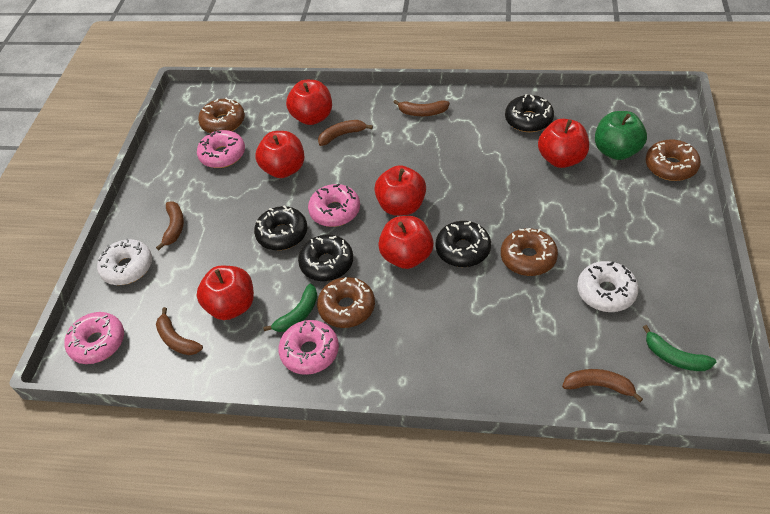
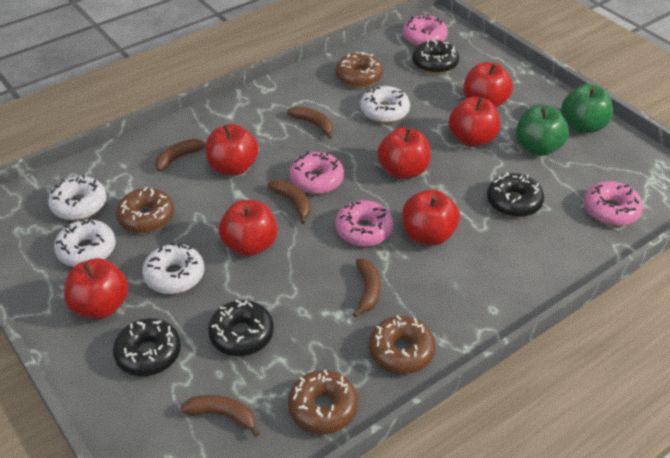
green apple: 1 -> 2
green banana: 2 -> 0
red apple: 6 -> 7
white donut: 2 -> 4

